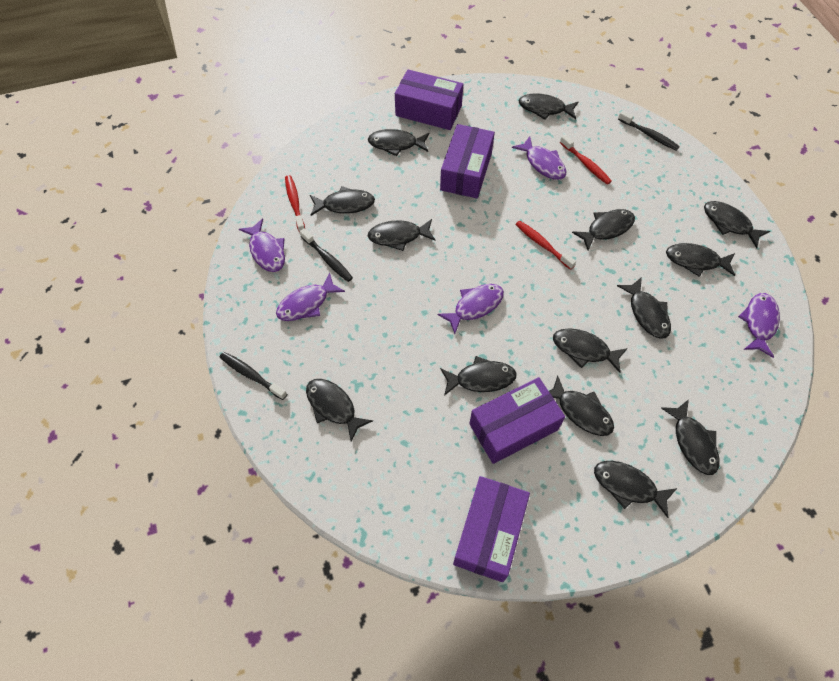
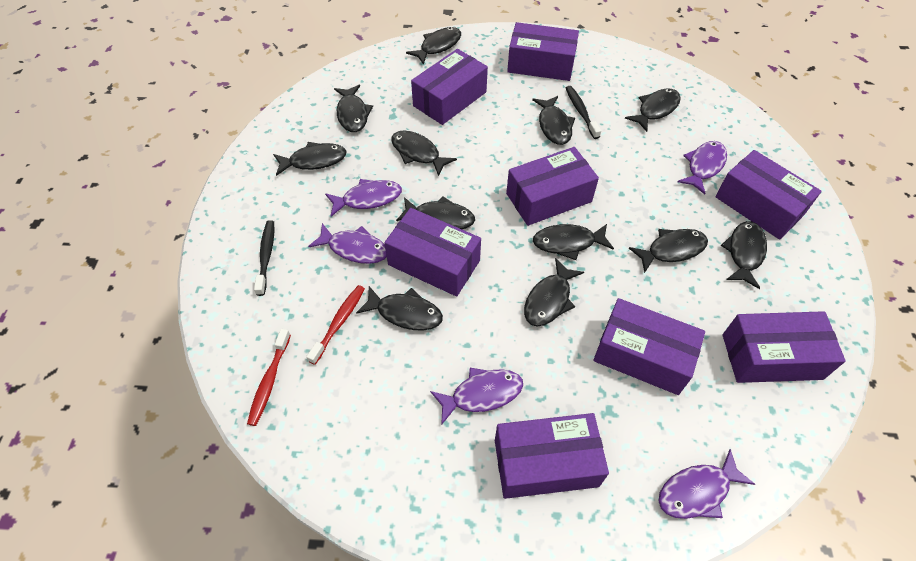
black fish: 14 -> 12
black toothbrush: 3 -> 2
purple box: 4 -> 8
red toothbrush: 3 -> 2

